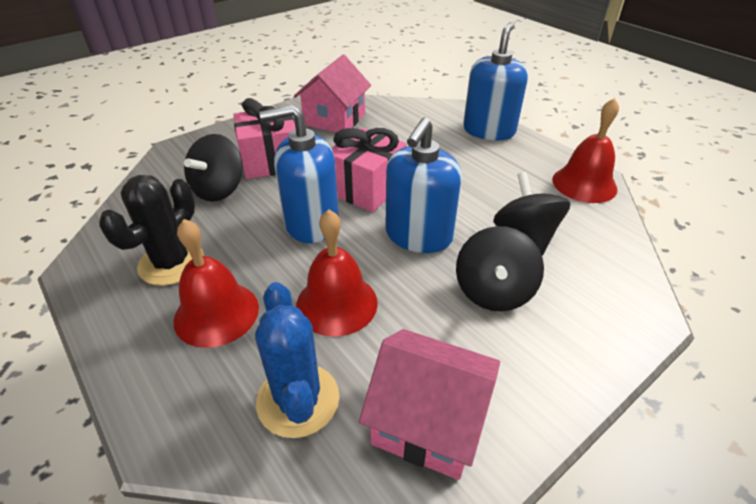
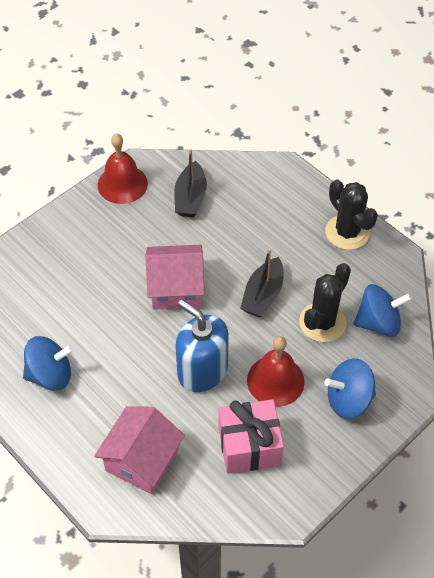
black boat: 0 -> 2
black cactus: 1 -> 2
black spinning top: 3 -> 0
blue cactus: 1 -> 0
blue soap dispenser: 3 -> 1
blue spinning top: 0 -> 3
pink gift: 2 -> 1
red bell: 3 -> 2

